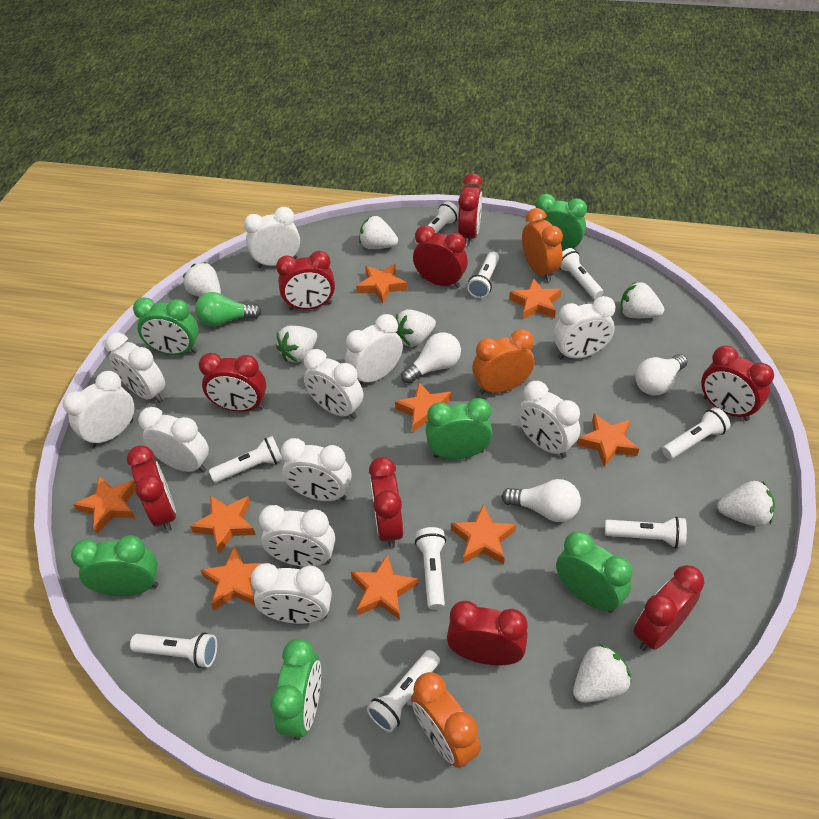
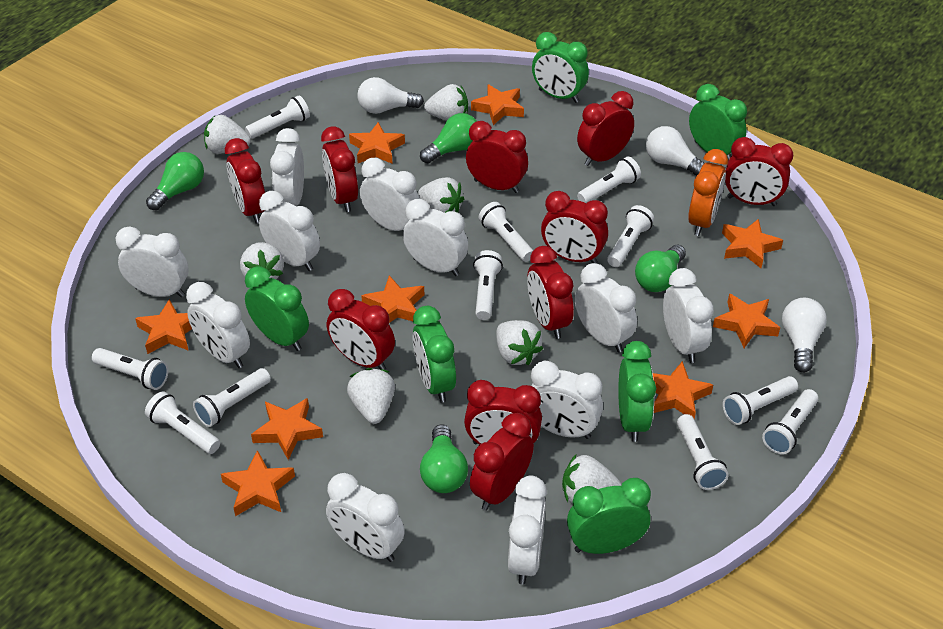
green light bulb: 1 -> 4
orange clock: 3 -> 1
red clock: 9 -> 10
white flashlight: 9 -> 11

